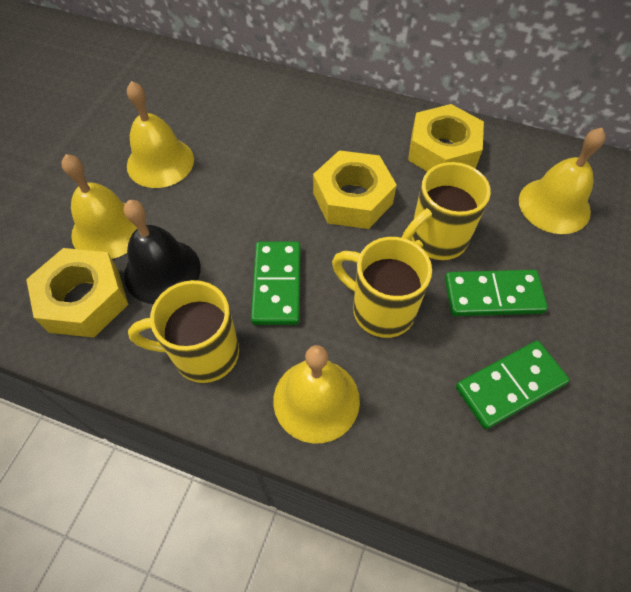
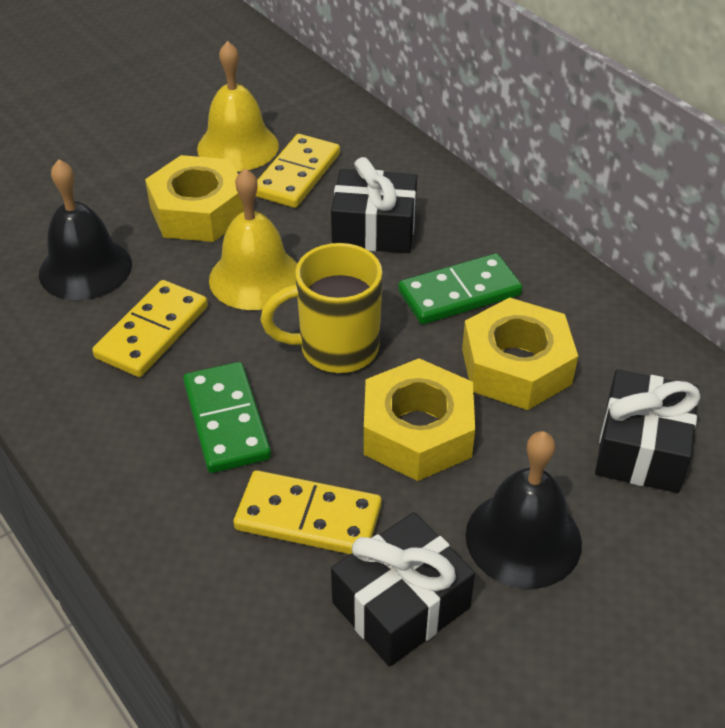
black bell: 1 -> 2
black gift: 0 -> 3
green domino: 3 -> 2
yellow bell: 4 -> 2
yellow domino: 0 -> 3
yellow mug: 3 -> 1

